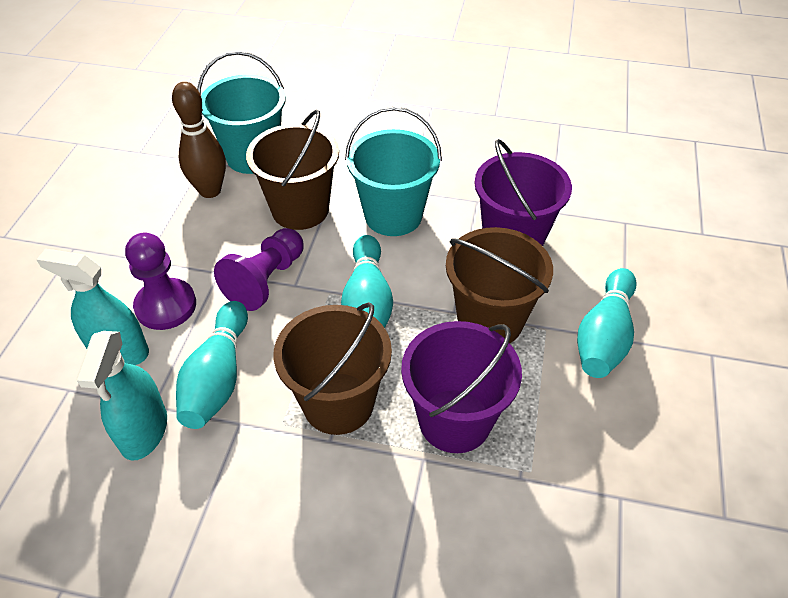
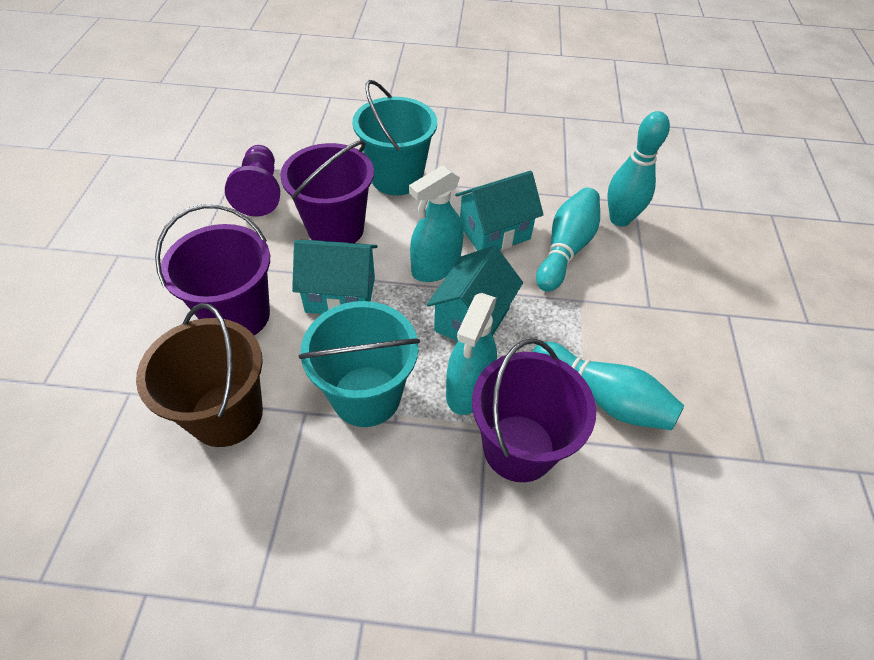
brown bowling pin: 1 -> 0
brown bucket: 3 -> 1
purple bucket: 2 -> 3
purple pawn: 2 -> 1
turquoise house: 0 -> 3

